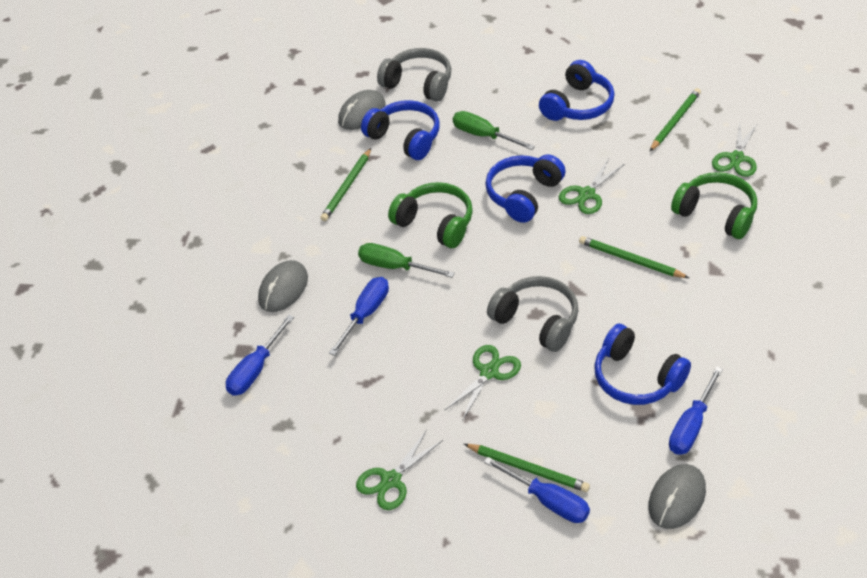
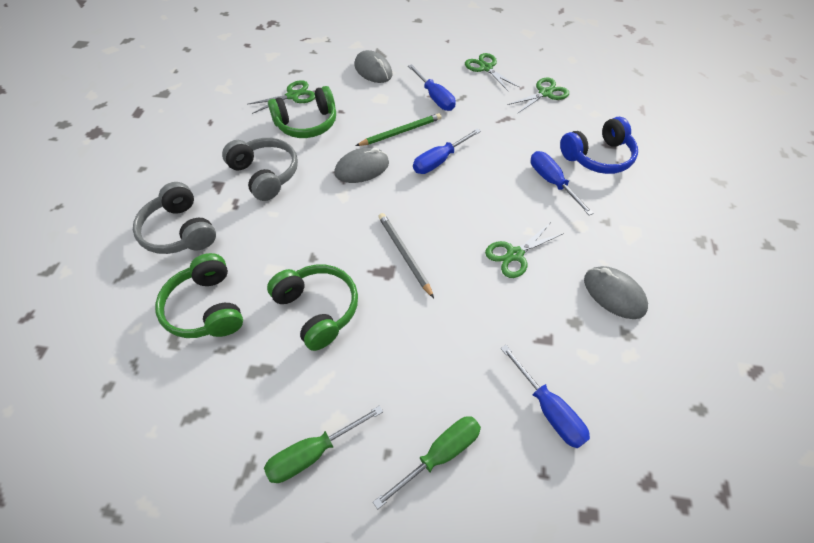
blue headphones: 4 -> 1
green headphones: 2 -> 3
green pencil: 4 -> 1
grey pencil: 0 -> 1

